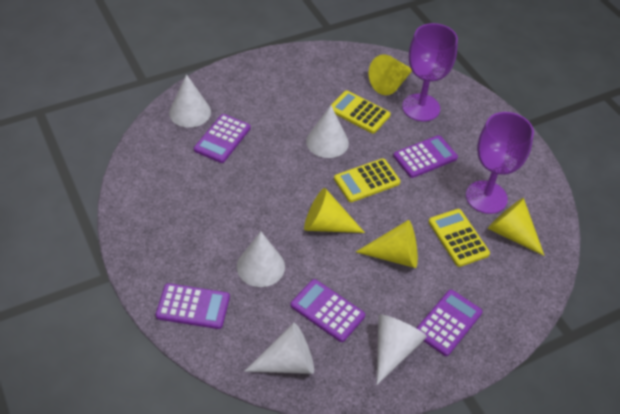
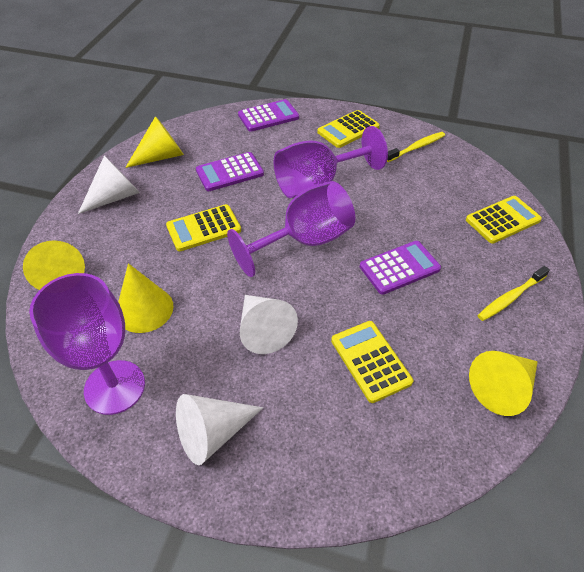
purple calculator: 5 -> 3
purple goblet: 2 -> 3
white cone: 5 -> 3
yellow calculator: 3 -> 4
yellow toothbrush: 0 -> 2

